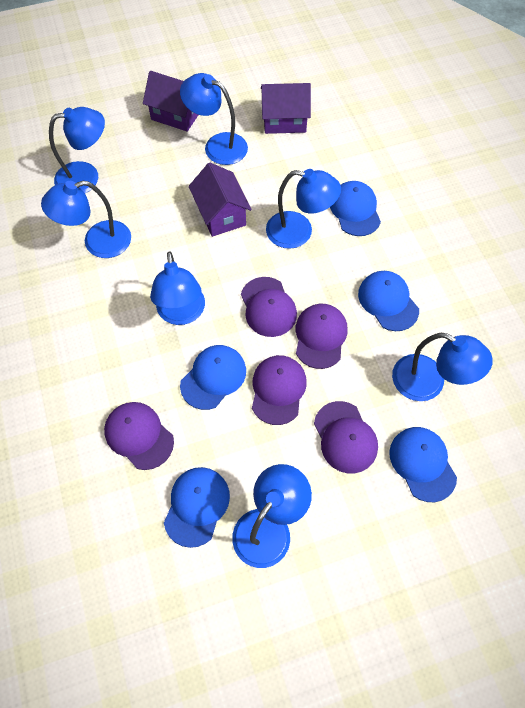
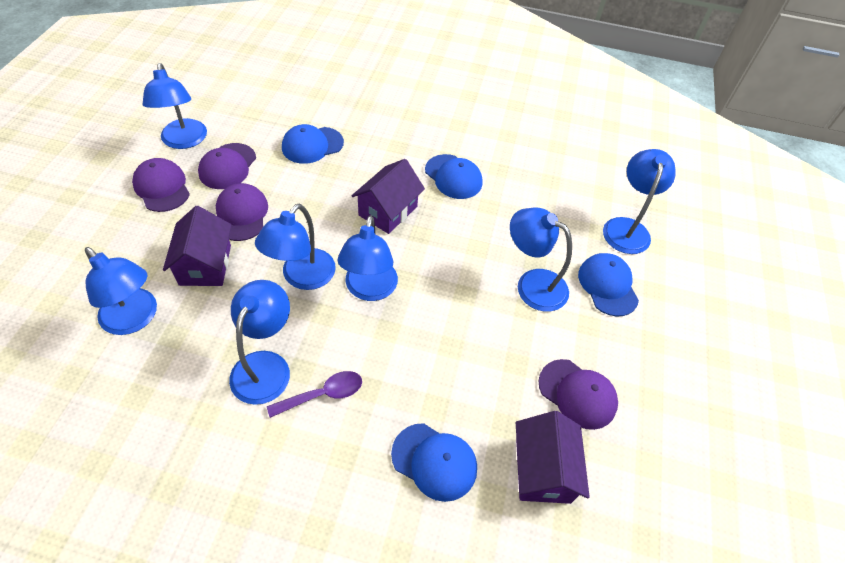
blue cap: 5 -> 4
purple cap: 5 -> 4
purple spoon: 0 -> 1

